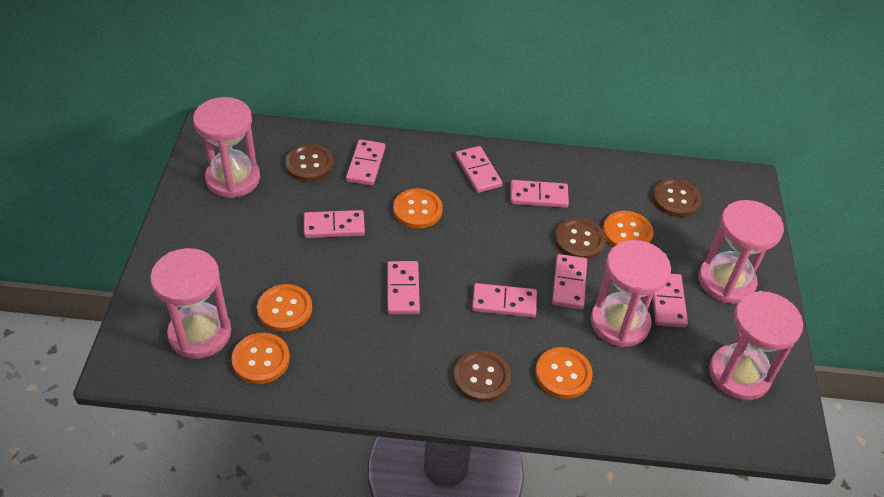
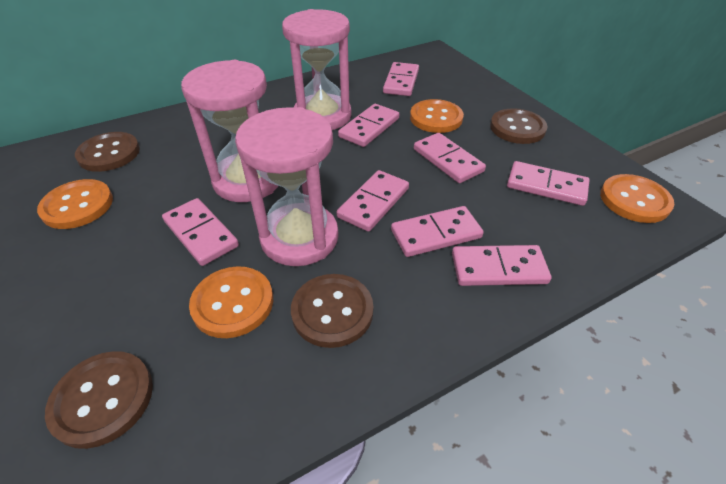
orange button: 5 -> 4
pink hourglass: 5 -> 3

